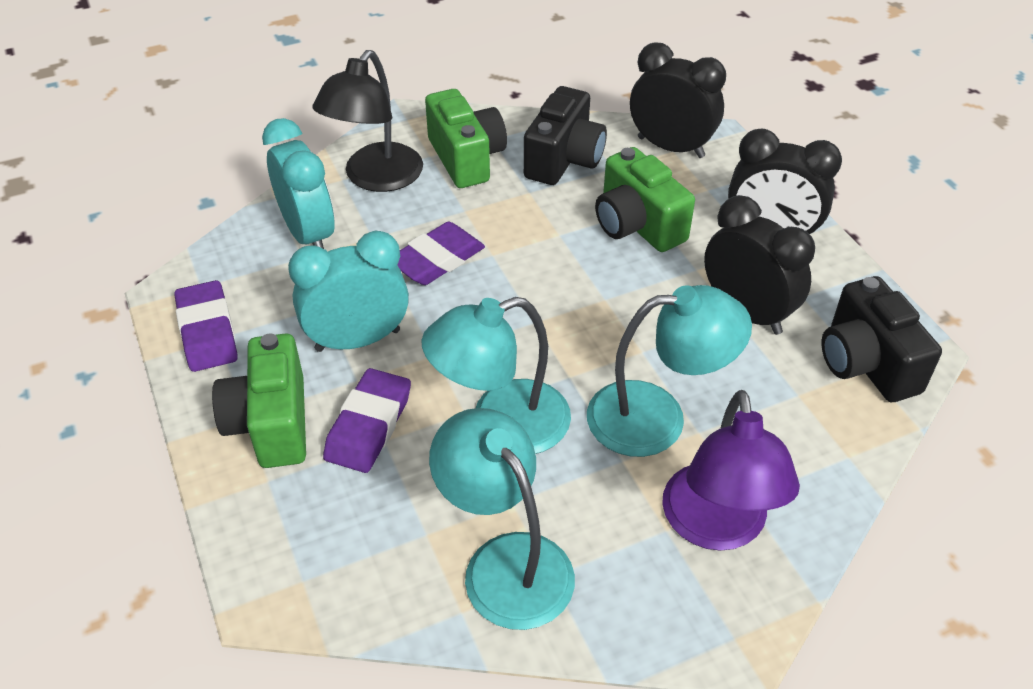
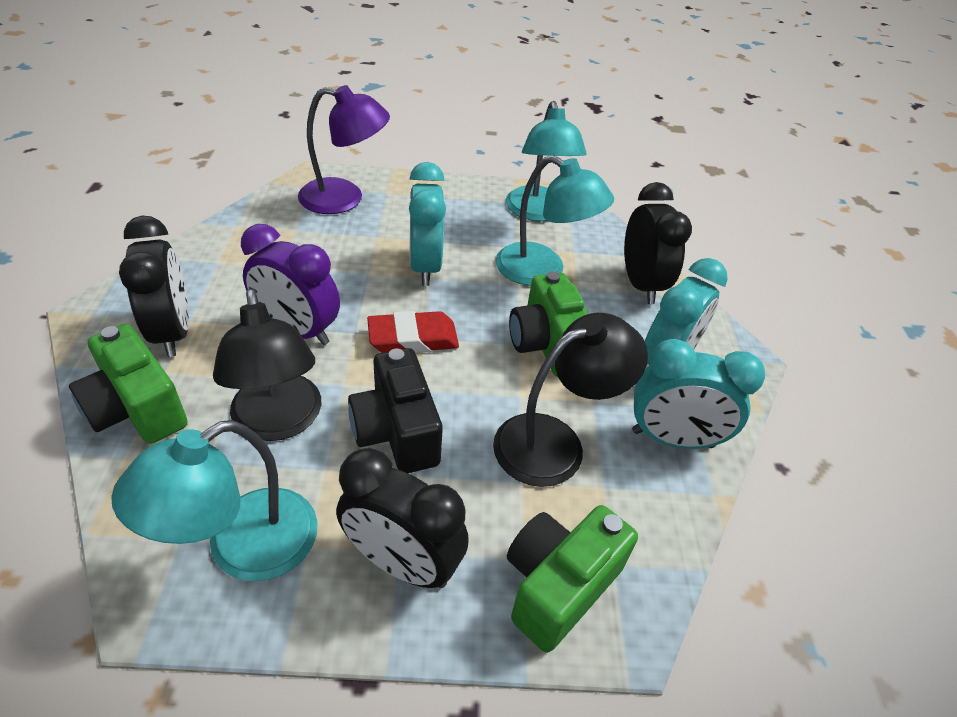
black camera: 2 -> 1
black lamp: 1 -> 2
purple clock: 0 -> 1
purple eraser: 3 -> 0
red eraser: 0 -> 1
turquoise clock: 2 -> 3

